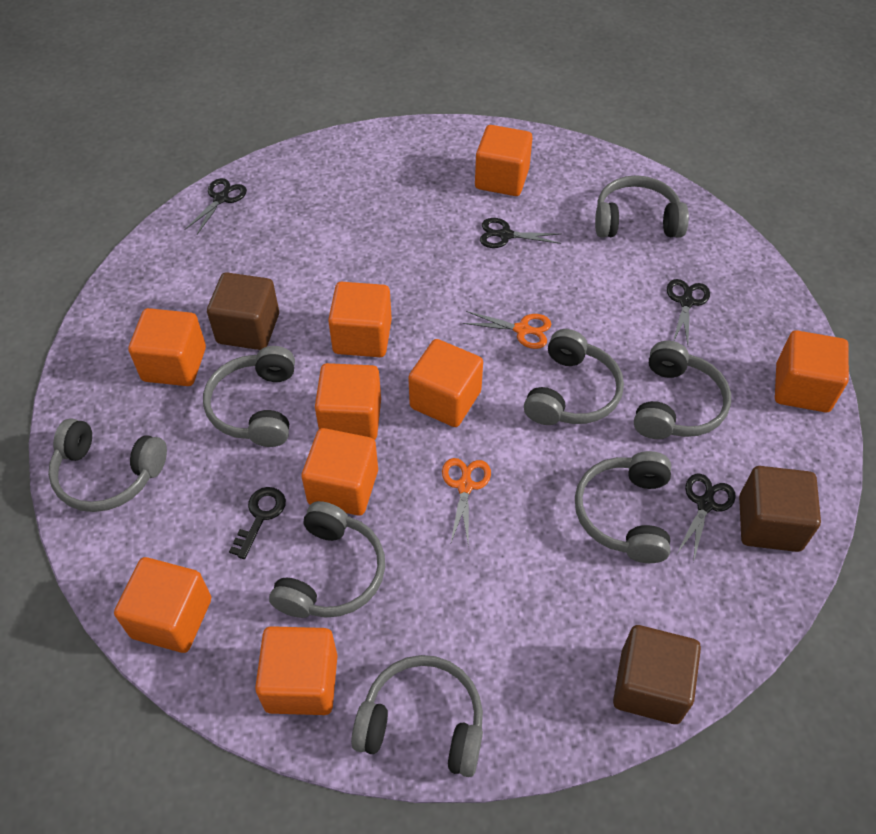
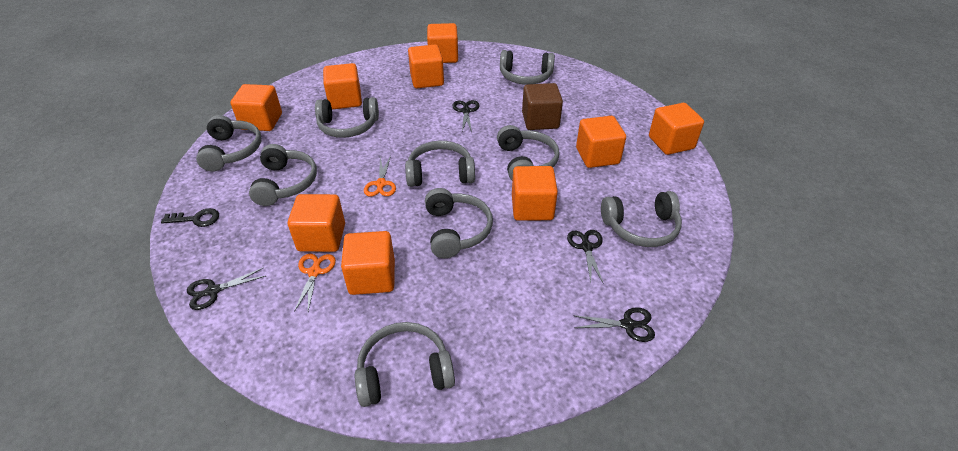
brown cube: 3 -> 1
grey headphones: 8 -> 9

